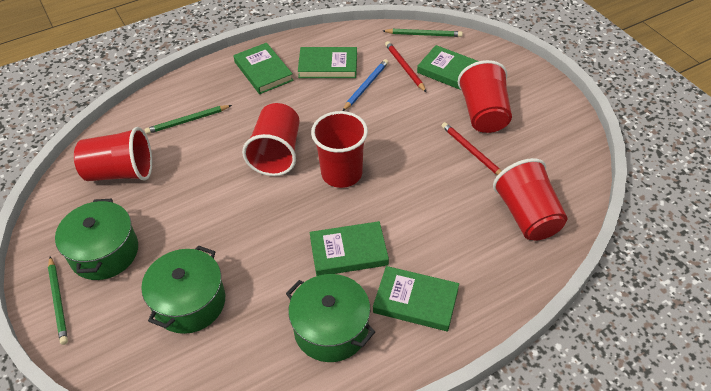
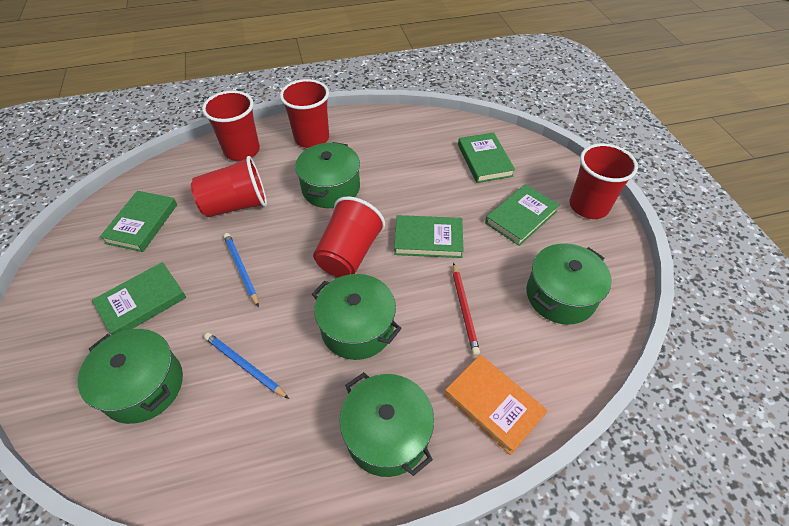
blue pencil: 1 -> 2
green pencil: 3 -> 0
green pot: 3 -> 5
orange book: 0 -> 1
red pencil: 2 -> 1

